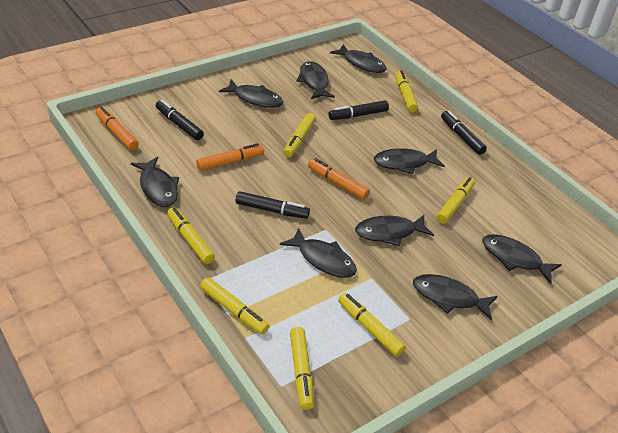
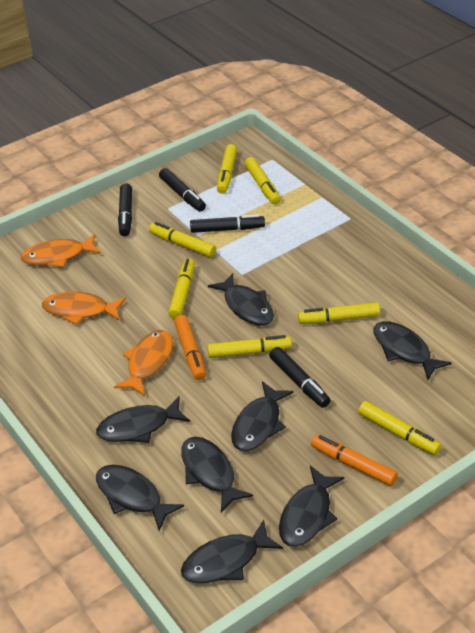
black fish: 9 -> 8
orange fish: 0 -> 3
orange marker: 3 -> 2

